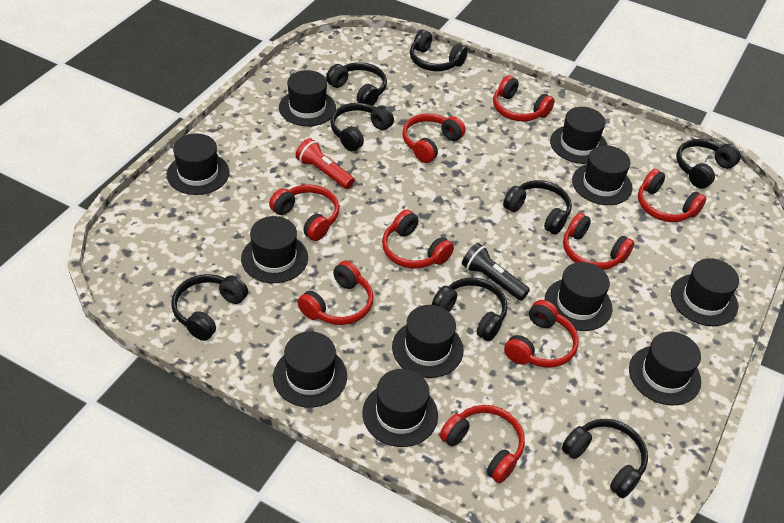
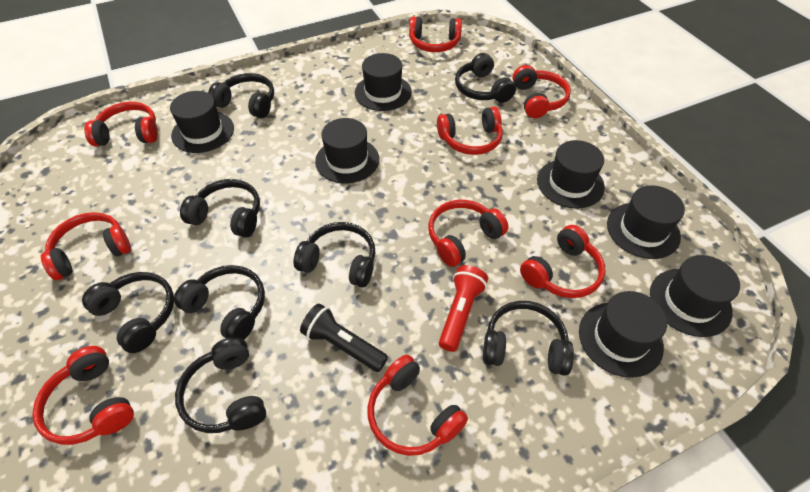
black hat: 11 -> 7

